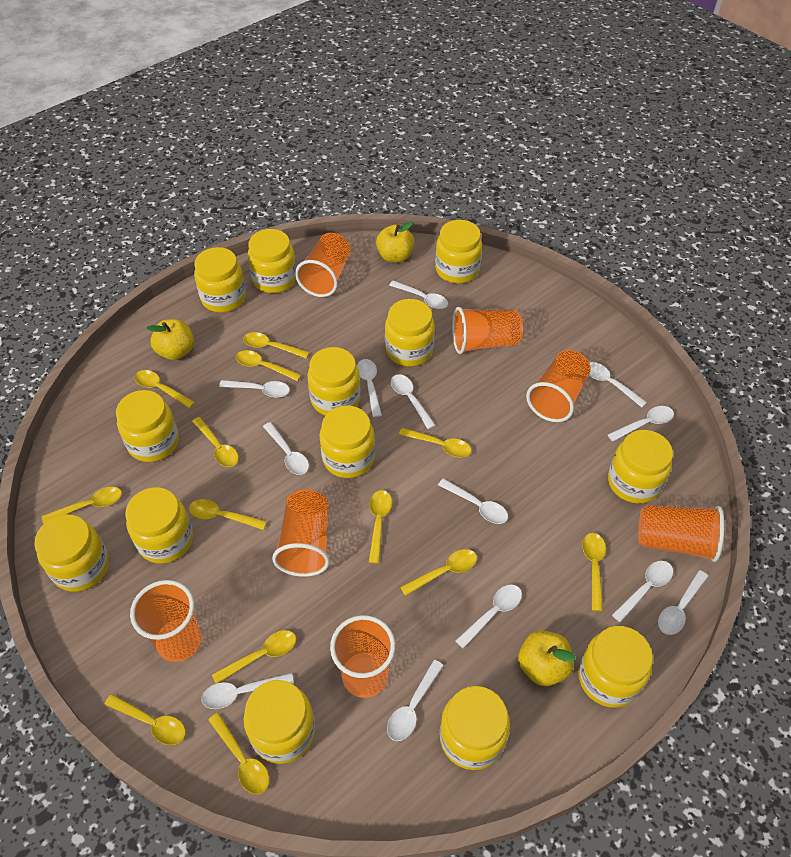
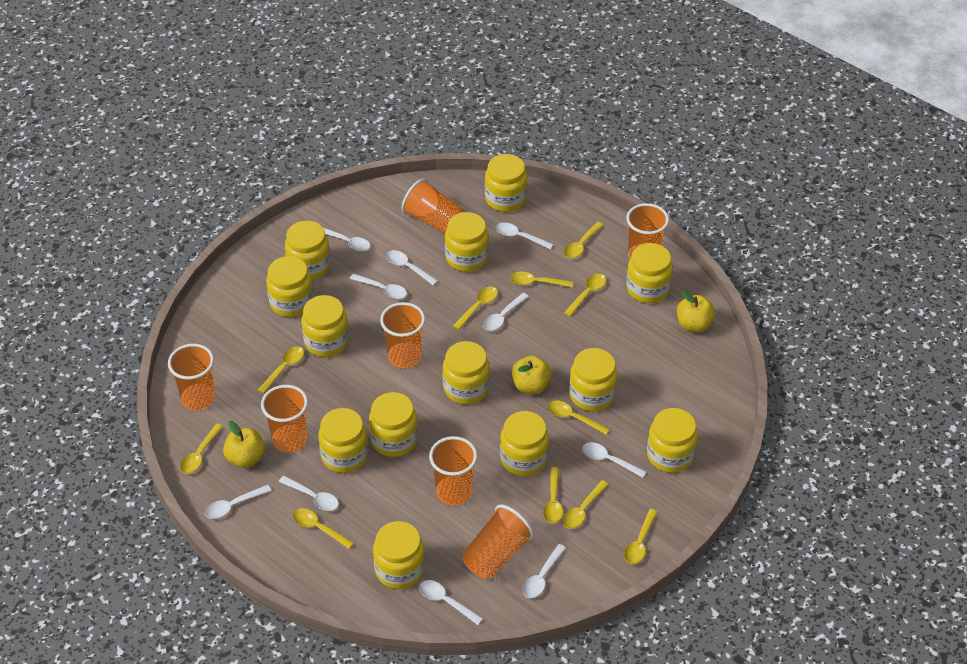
white spoon: 13 -> 10
yellow spoon: 13 -> 11

